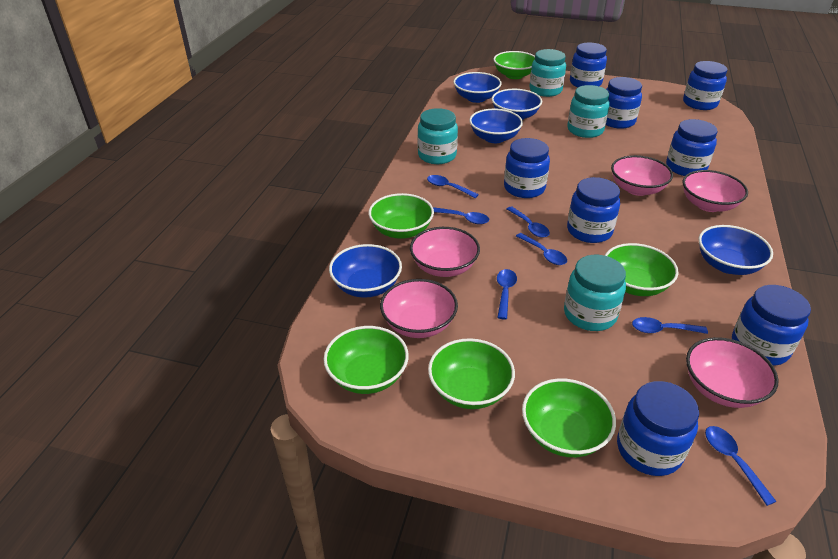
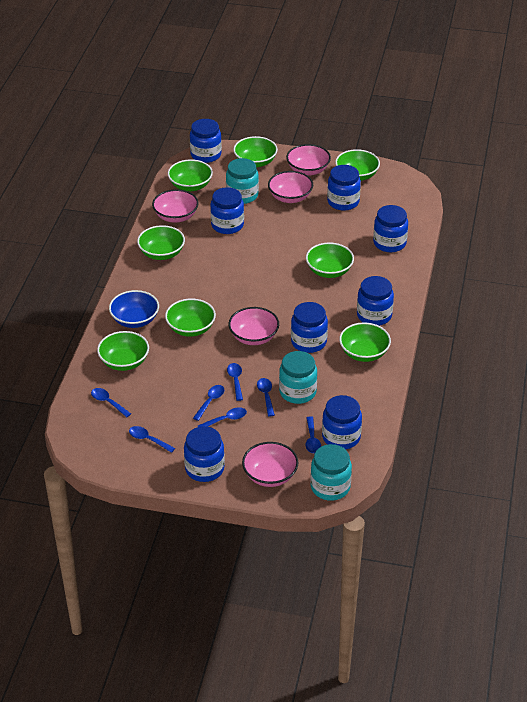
blue bowl: 5 -> 1
green bowl: 6 -> 8
turquoise jar: 4 -> 3

